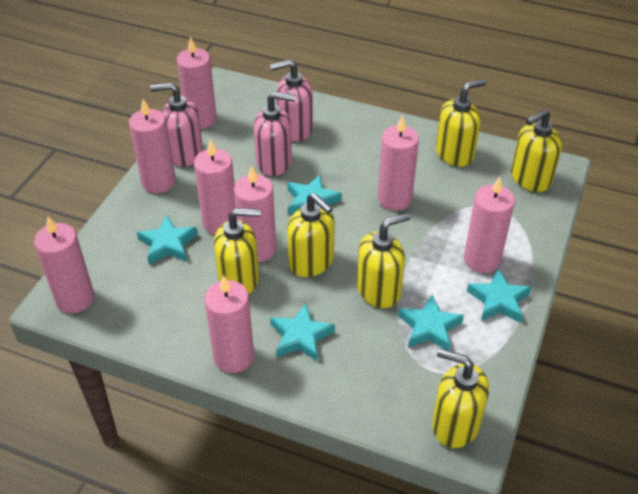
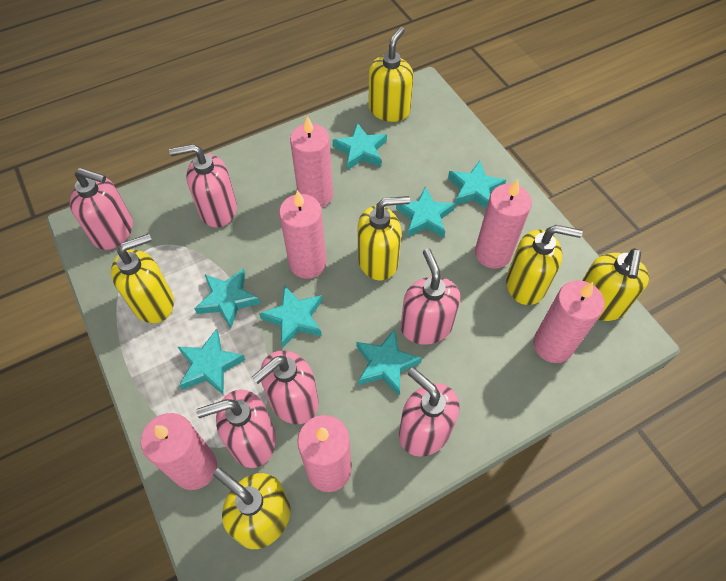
pink candle: 8 -> 6
pink soap dispenser: 3 -> 6
turquoise star: 5 -> 7

